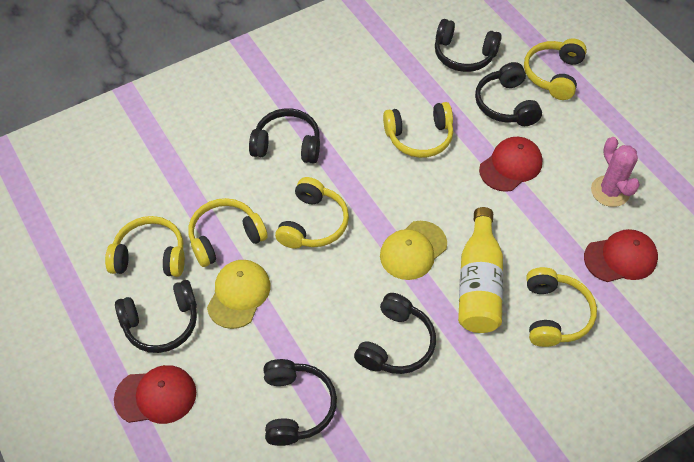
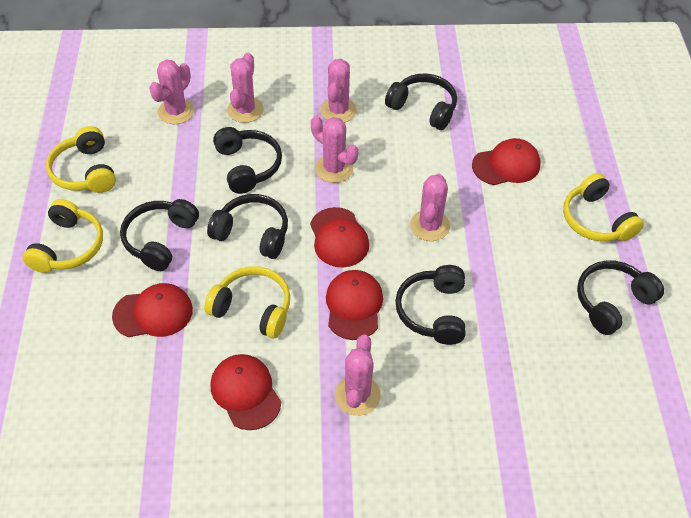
pink cactus: 1 -> 6
red cap: 3 -> 5
yellow bottle: 1 -> 0
yellow cap: 2 -> 0
yellow headphones: 6 -> 4

